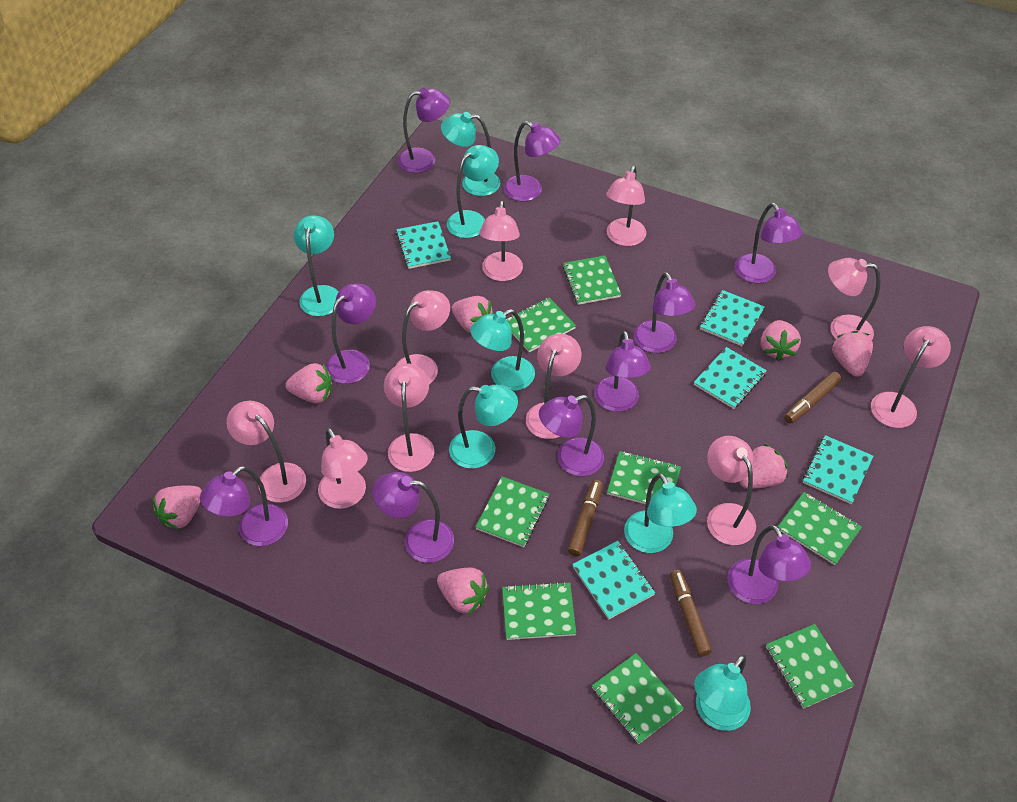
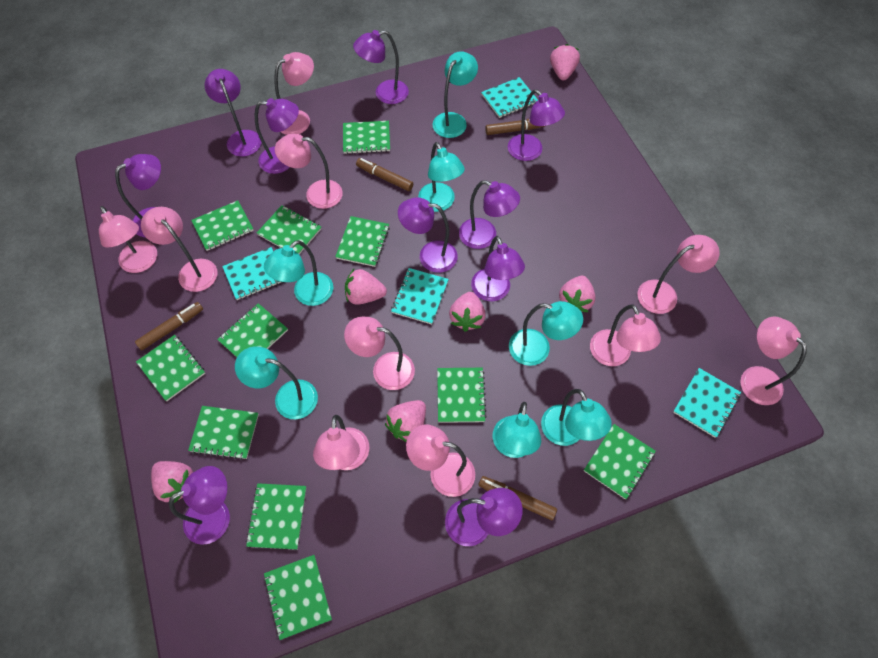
brown marker: 3 -> 4
green notebook: 8 -> 11
pink strawberry: 7 -> 6
turquoise notebook: 5 -> 4

